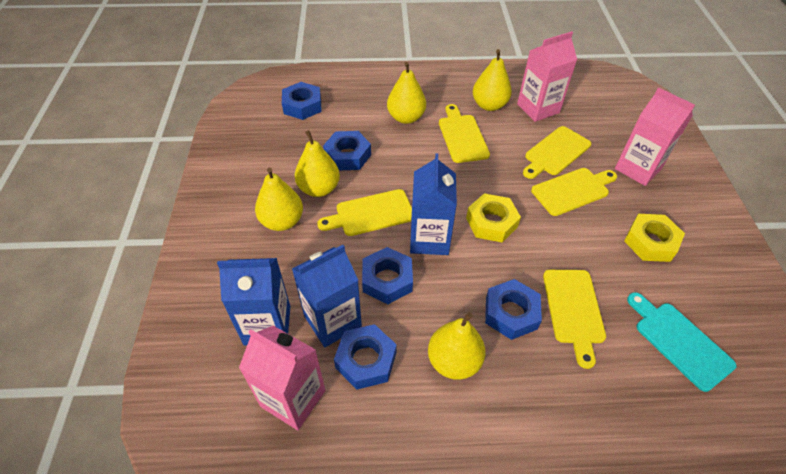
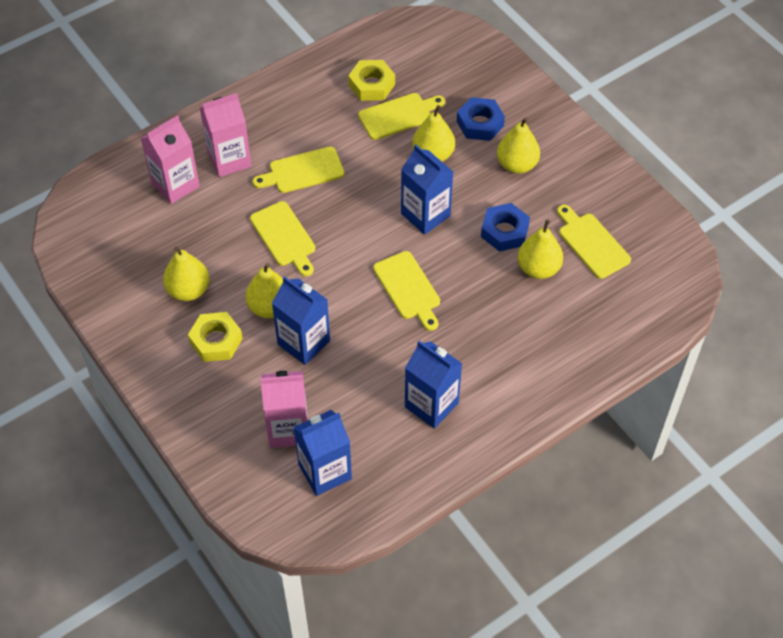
blue carton: 3 -> 4
blue nut: 5 -> 2
turquoise cutting board: 1 -> 0

